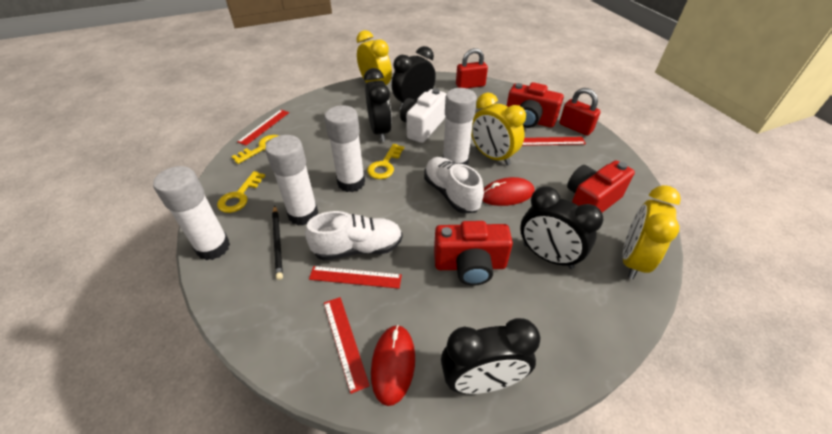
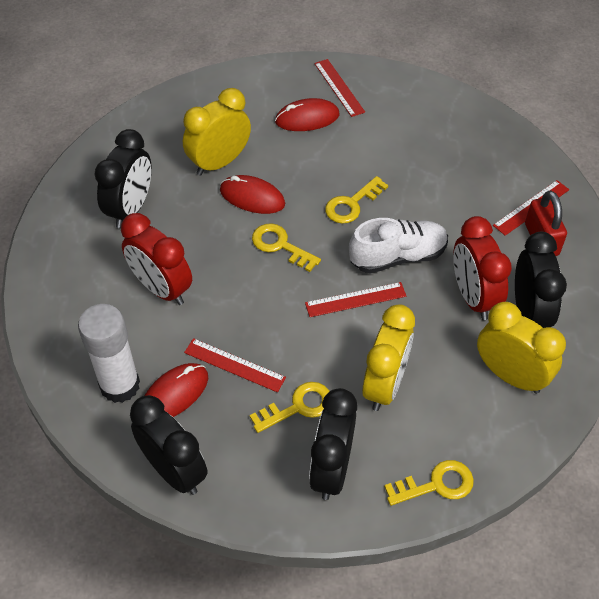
black pencil: 1 -> 0
red camera: 3 -> 0
red clock: 0 -> 2
red mouse: 2 -> 3
red padlock: 2 -> 1
white camera: 1 -> 0
white glue stick: 4 -> 1
white shoe: 2 -> 1
yellow key: 3 -> 4

